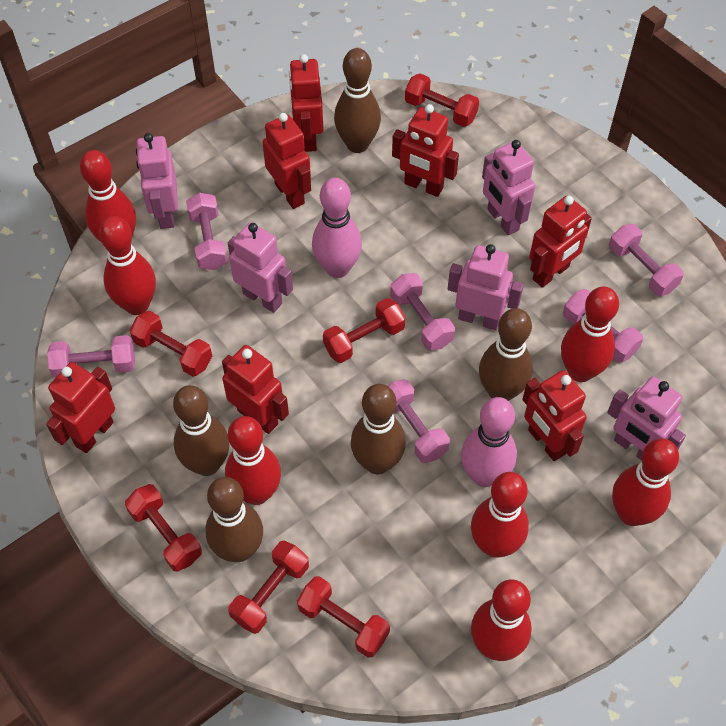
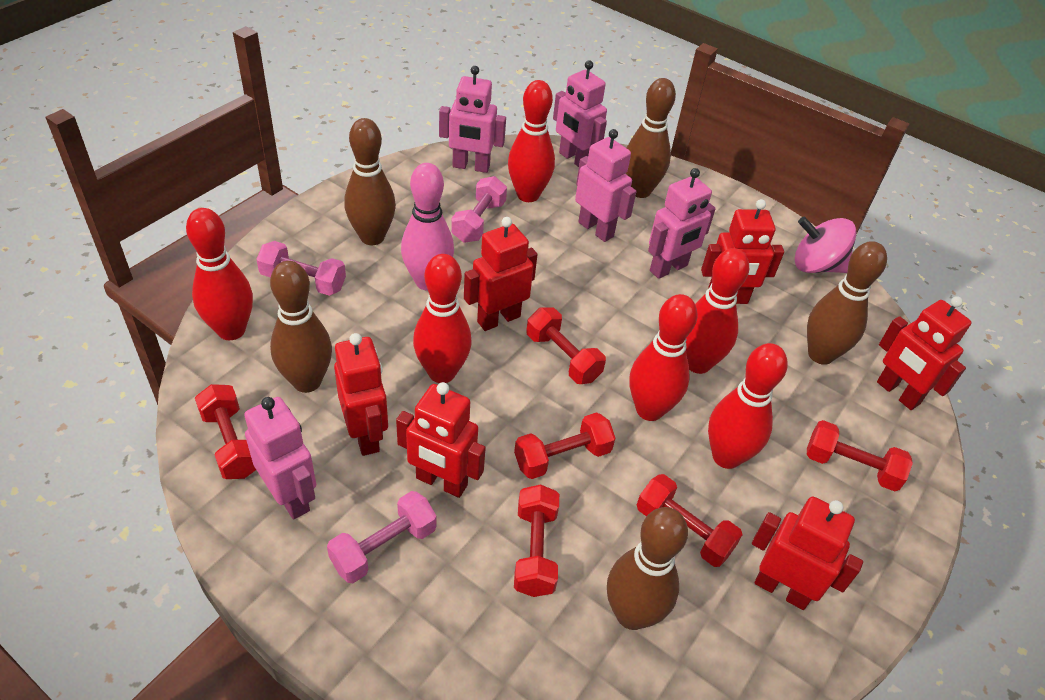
pink bowling pin: 2 -> 1
pink dumbbell: 6 -> 3
pink spinning top: 0 -> 1
red bowling pin: 7 -> 6
red robot: 7 -> 6

